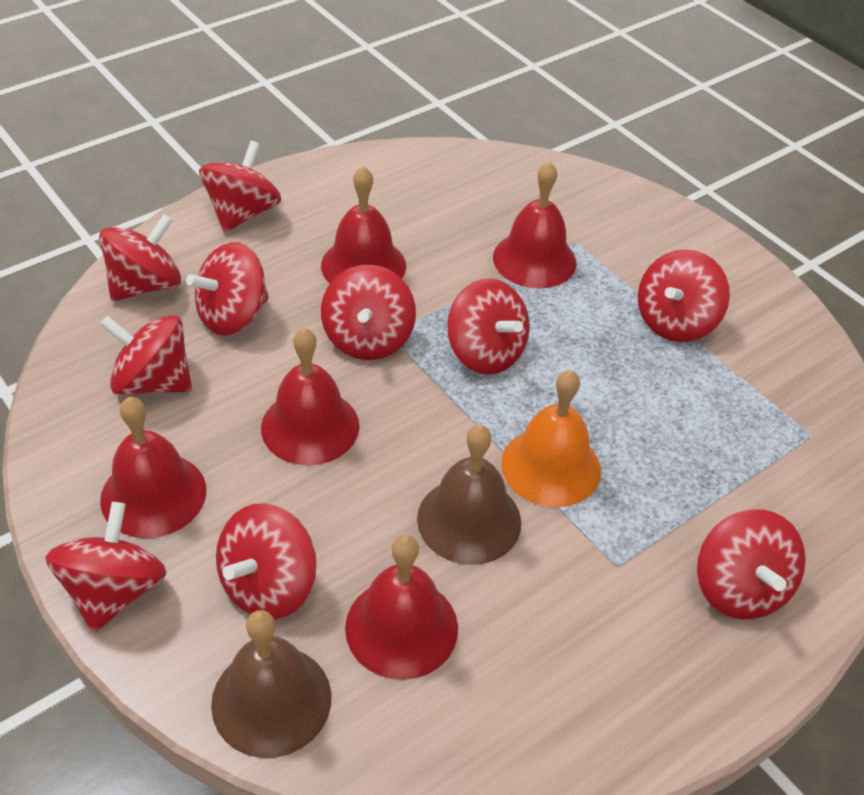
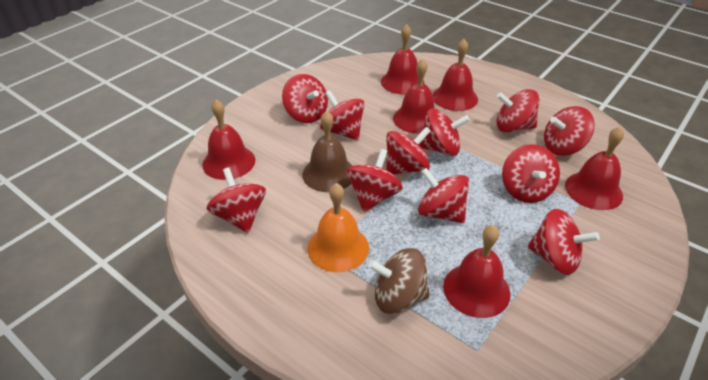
brown bell: 2 -> 1
brown spinning top: 0 -> 1
red bell: 5 -> 6
red spinning top: 10 -> 11

